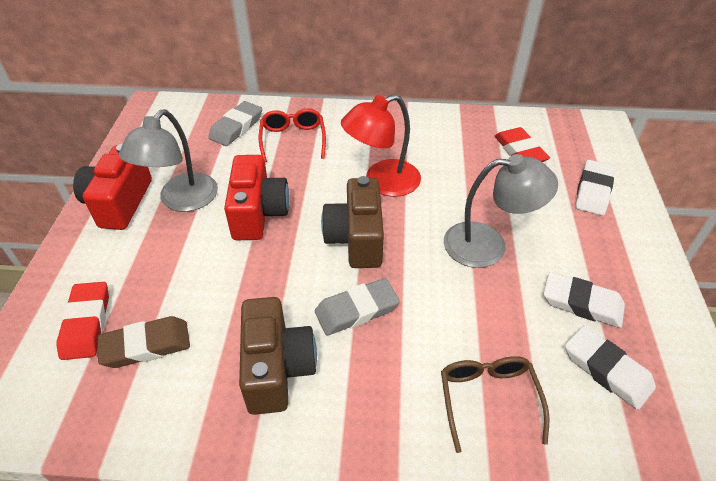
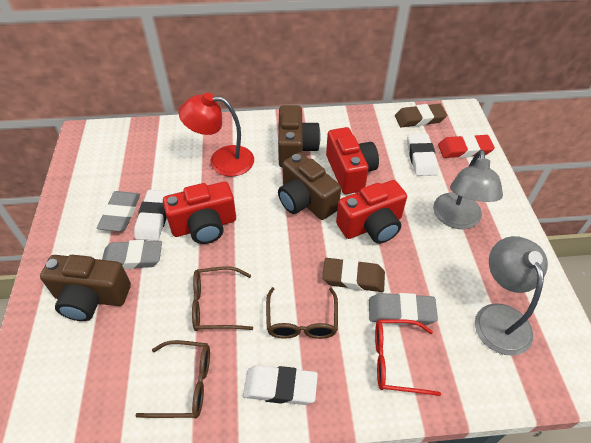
brown camera: 2 -> 3
brown eraser: 1 -> 2
brown glasses: 1 -> 3
grey eraser: 2 -> 3
red camera: 2 -> 3
red eraser: 2 -> 1

